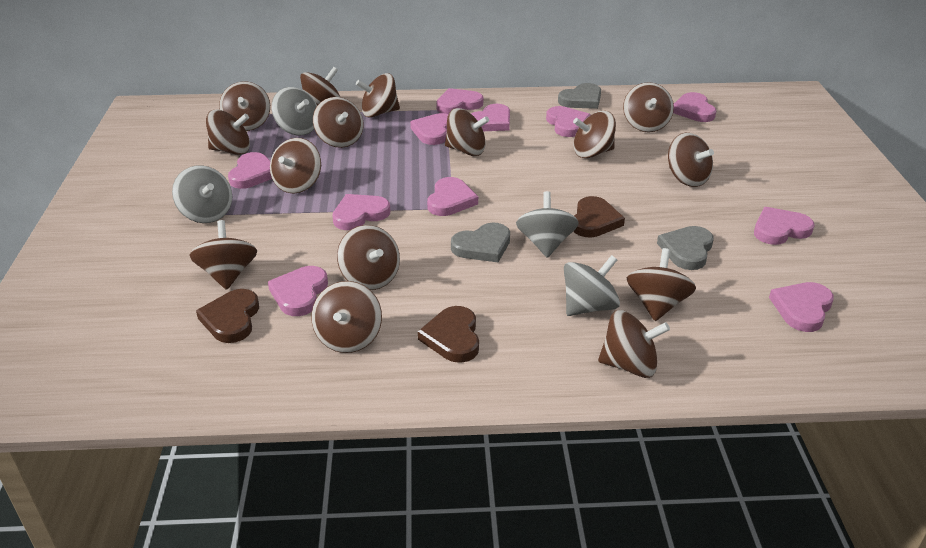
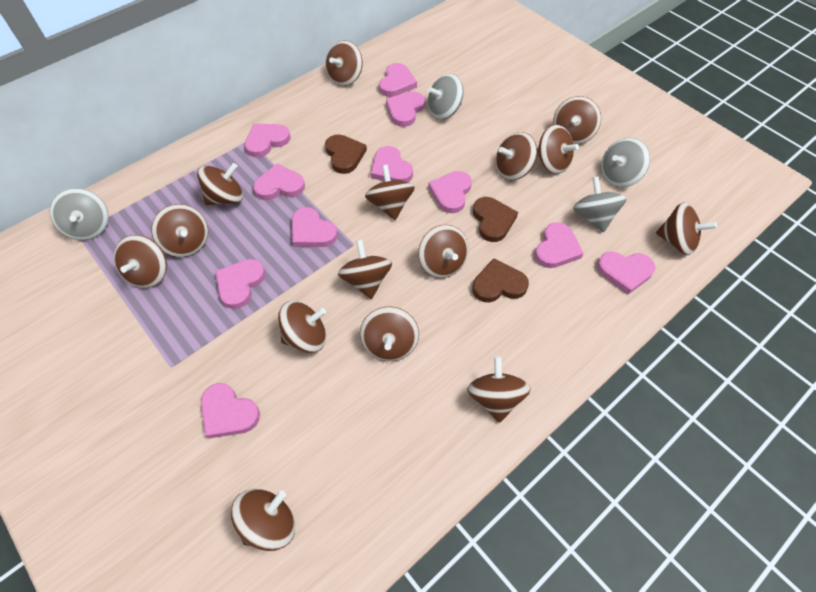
grey heart: 3 -> 0

